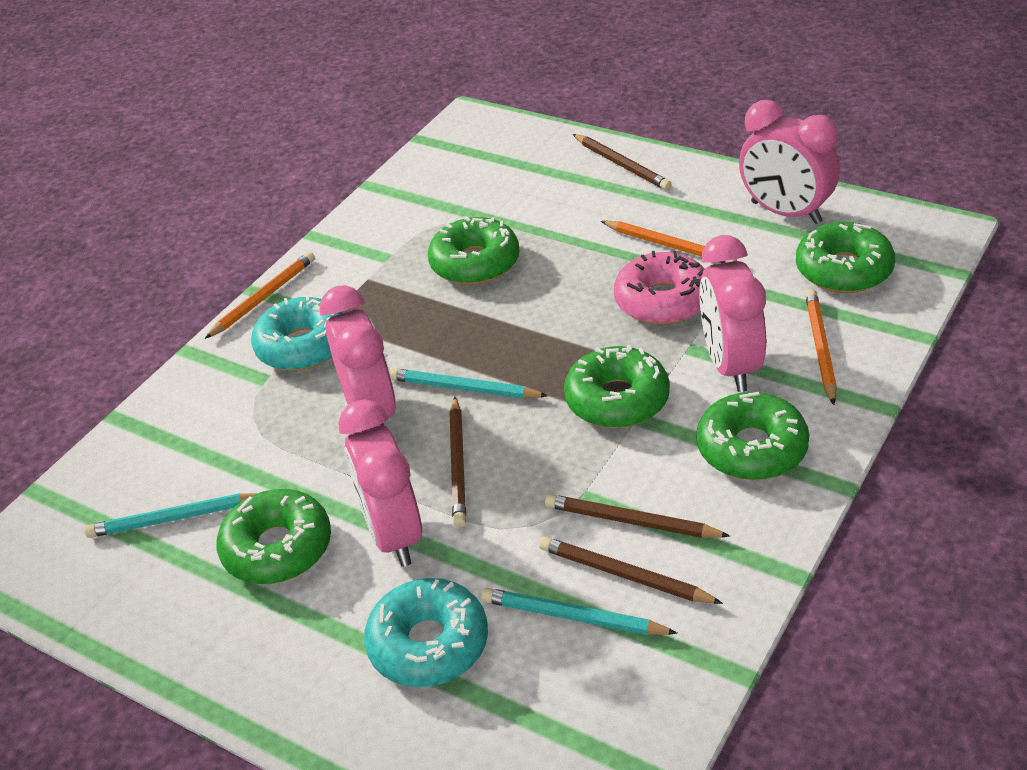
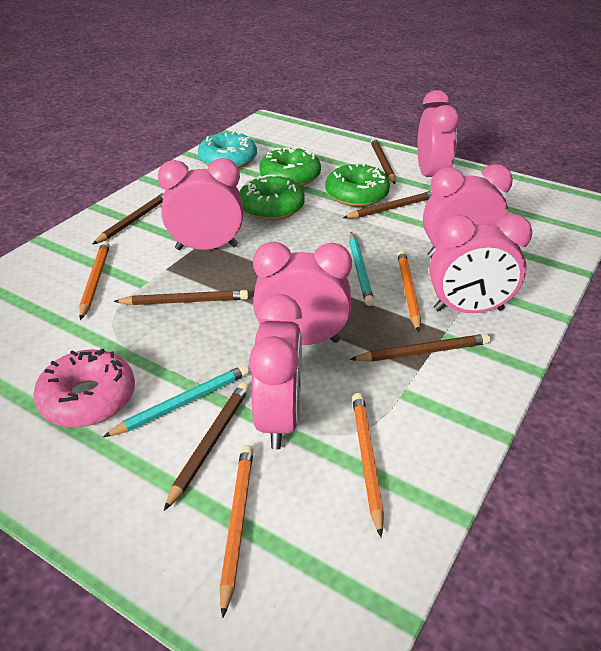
brown pencil: 4 -> 6
green donut: 5 -> 3
orange pencil: 3 -> 4
pink clock: 4 -> 6
turquoise donut: 2 -> 1
turquoise pencil: 3 -> 2

